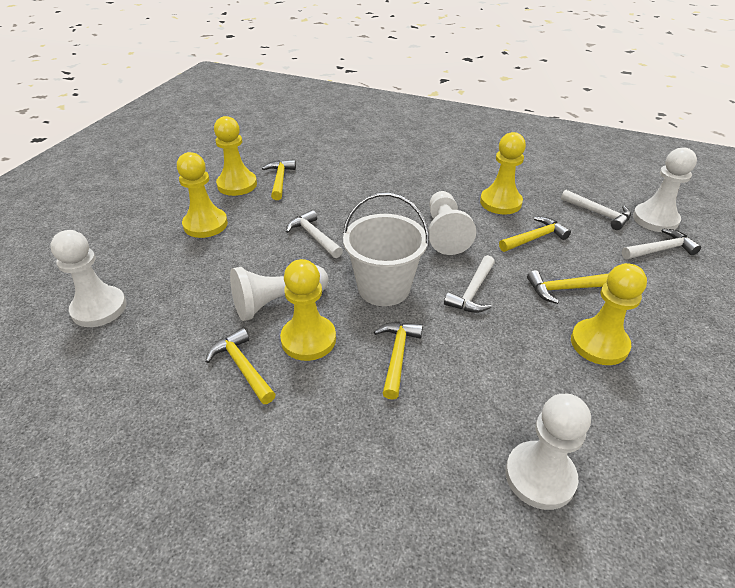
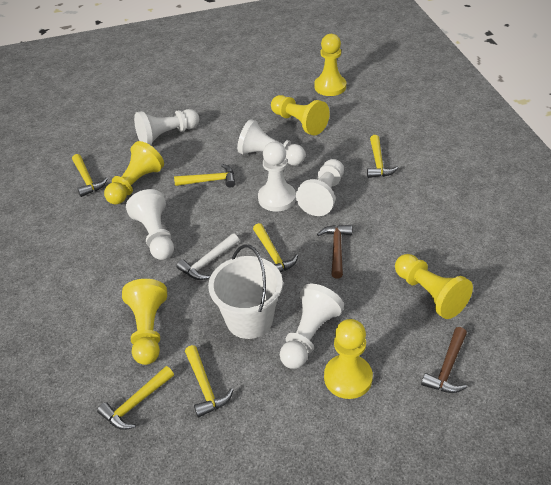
brown hammer: 0 -> 2
white hammer: 4 -> 1
white pawn: 5 -> 6
yellow hammer: 5 -> 6
yellow pawn: 5 -> 6

